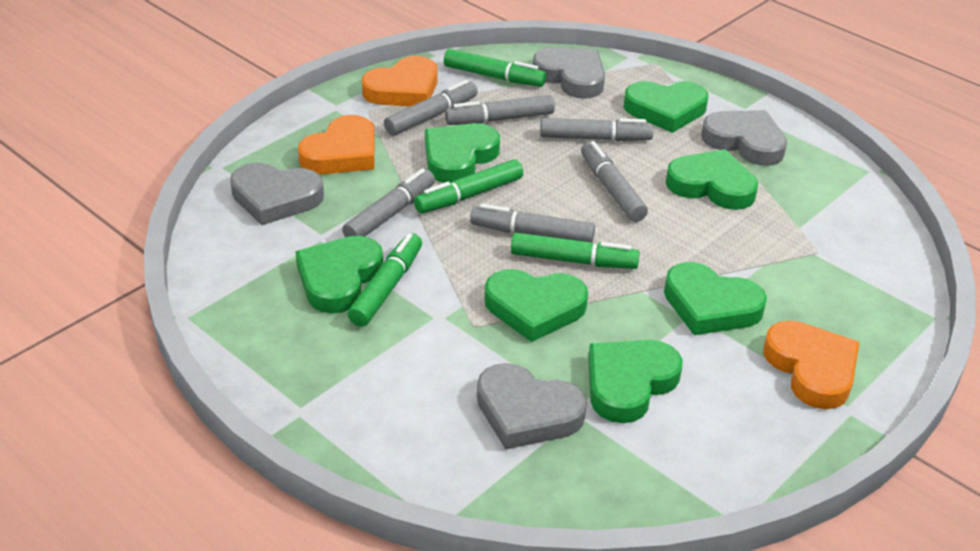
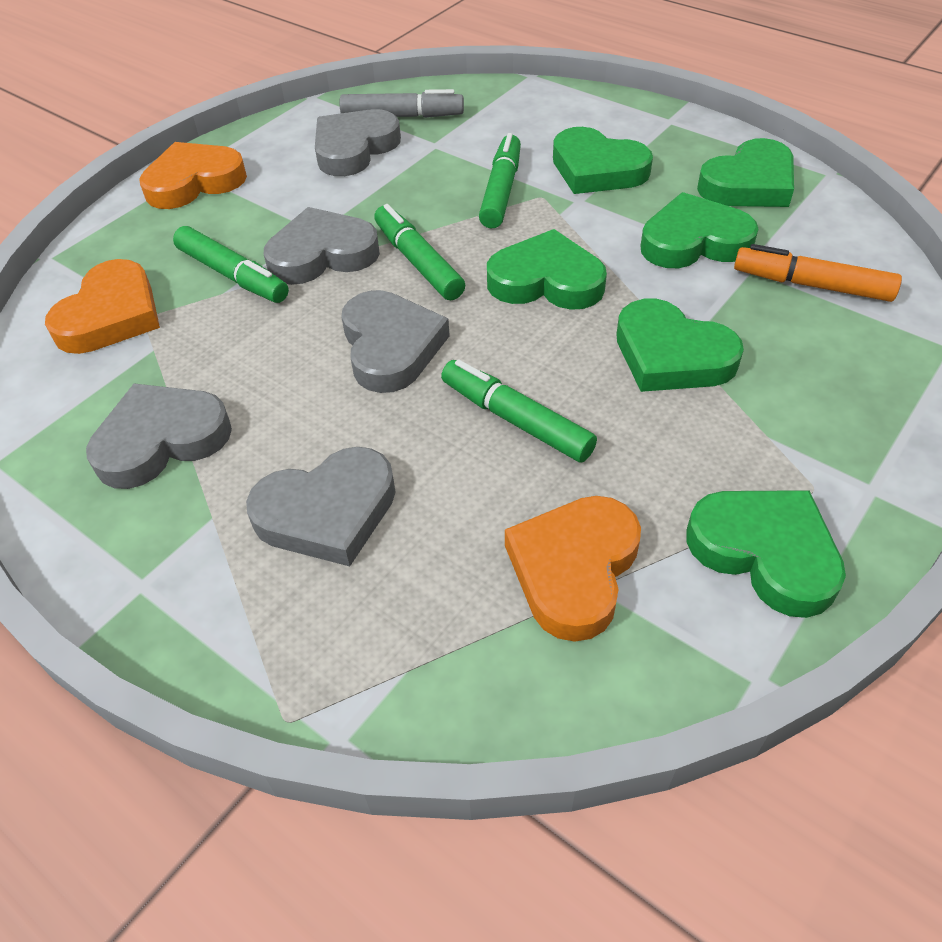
green heart: 7 -> 6
grey heart: 4 -> 5
grey marker: 6 -> 1
orange marker: 0 -> 1

